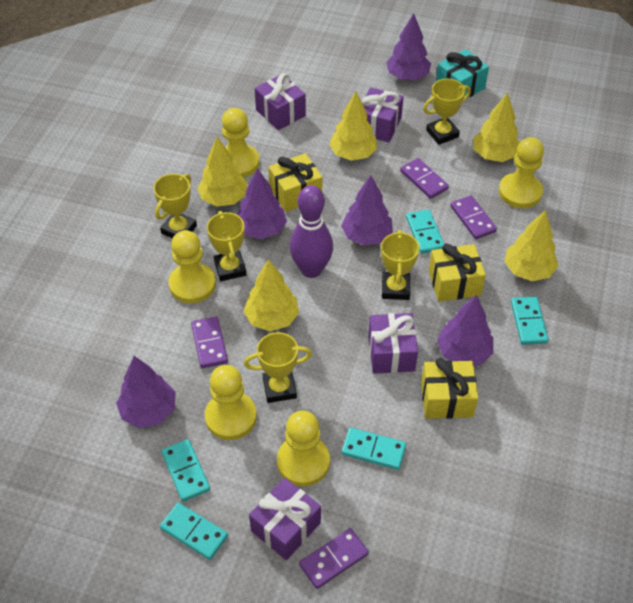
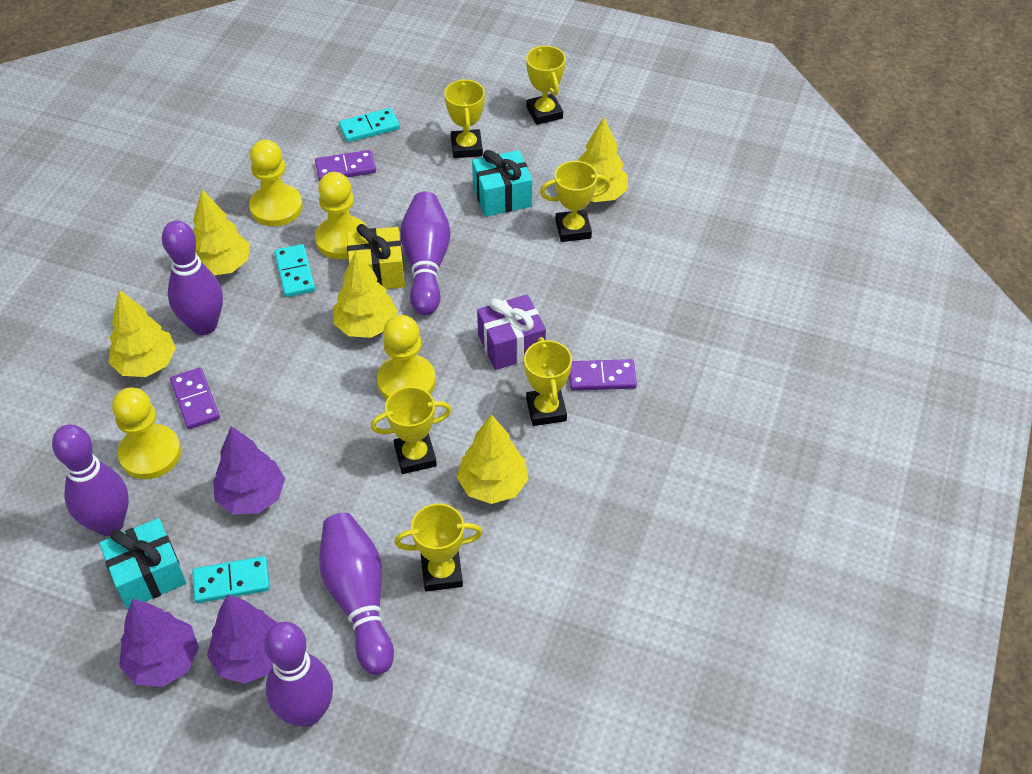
purple bowling pin: 1 -> 5
purple domino: 4 -> 3
purple gift: 4 -> 1
purple tree: 5 -> 3
turquoise domino: 5 -> 3
turquoise gift: 1 -> 2
yellow gift: 3 -> 1
yellow pawn: 5 -> 4
yellow trophy: 5 -> 6

